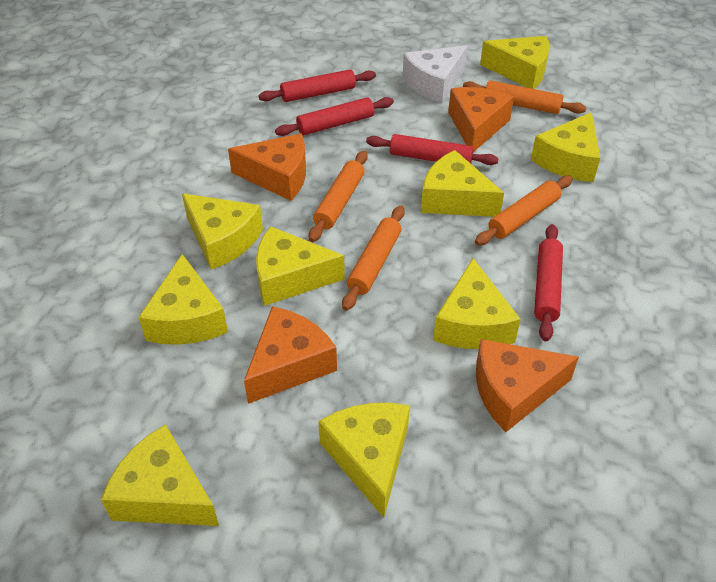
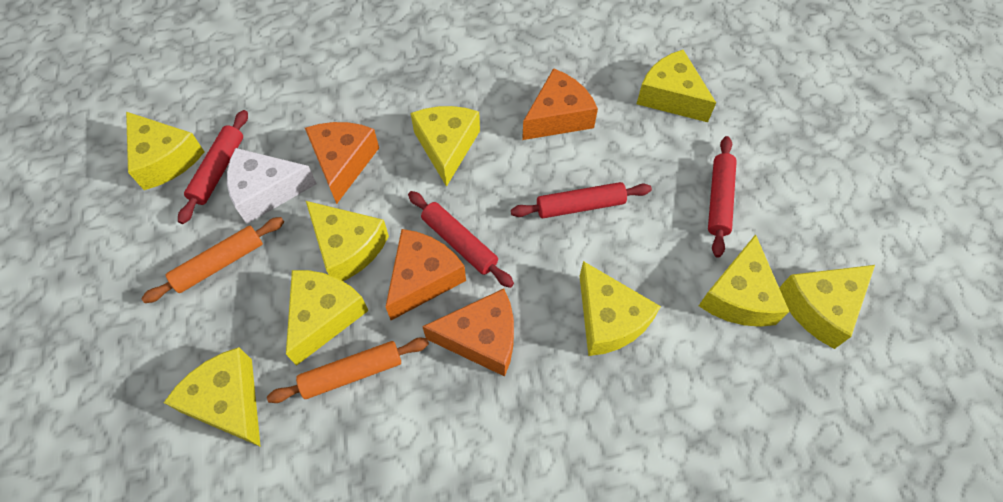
orange rolling pin: 4 -> 2

